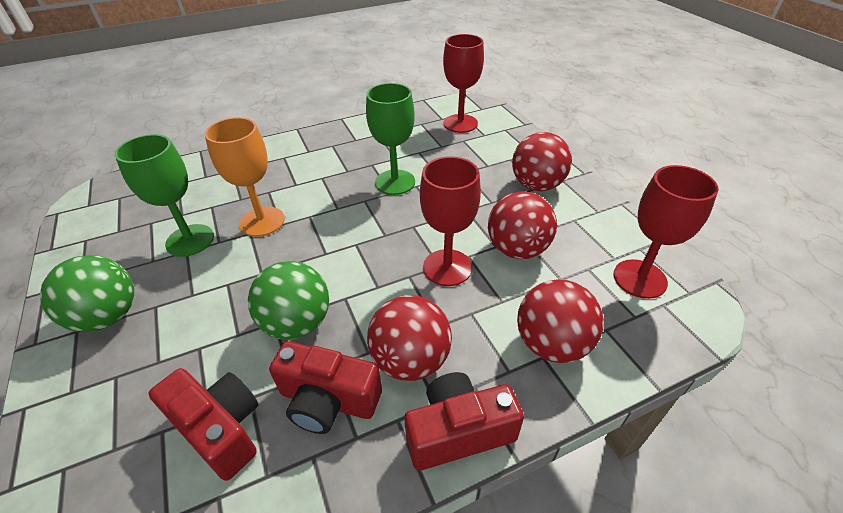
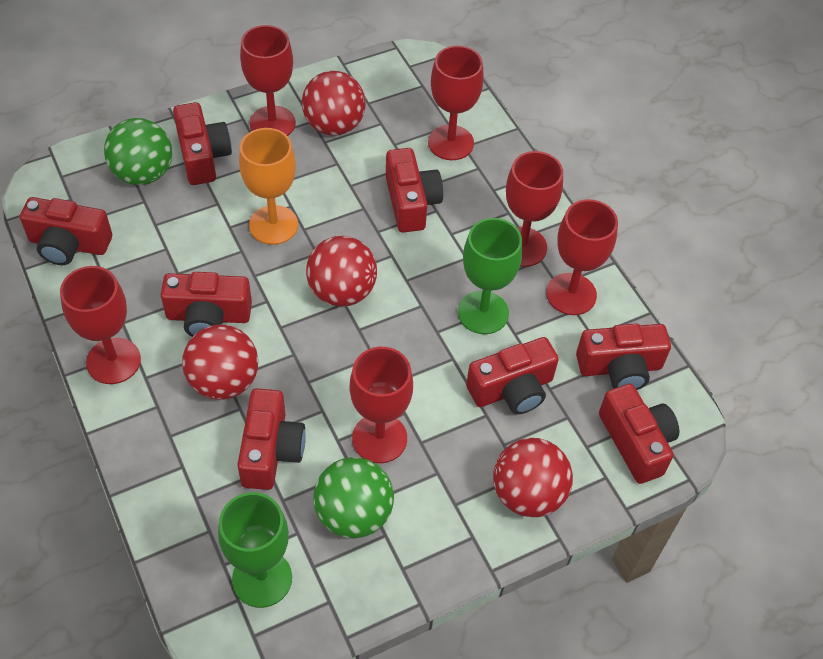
red camera: 3 -> 8
red goblet: 3 -> 6

